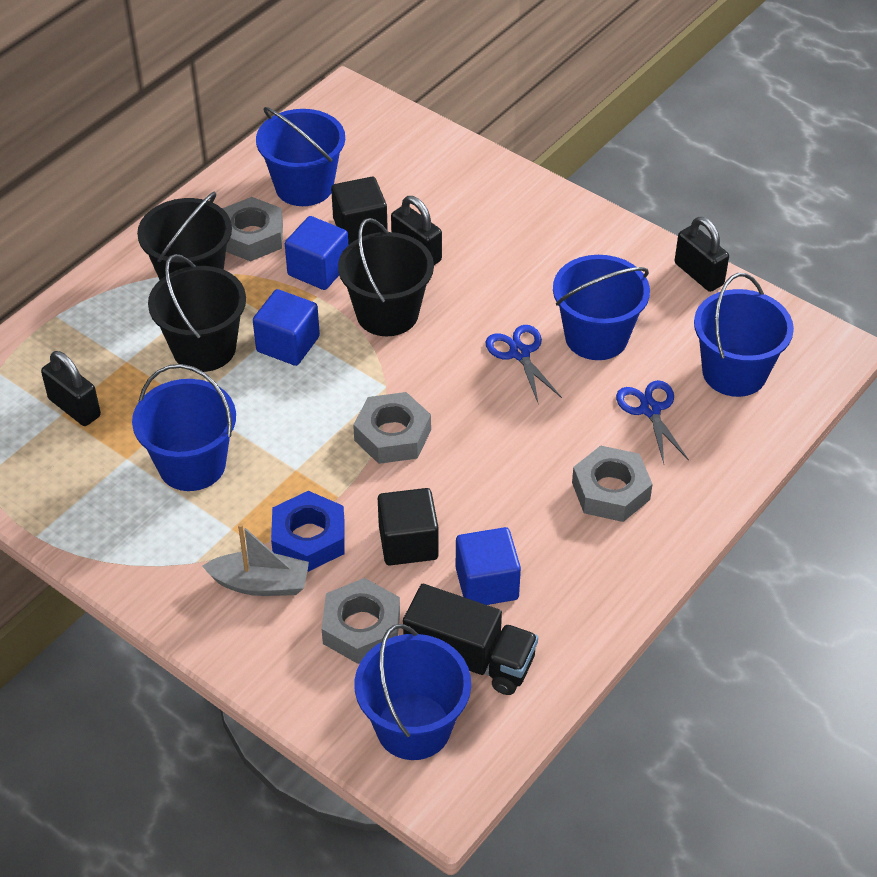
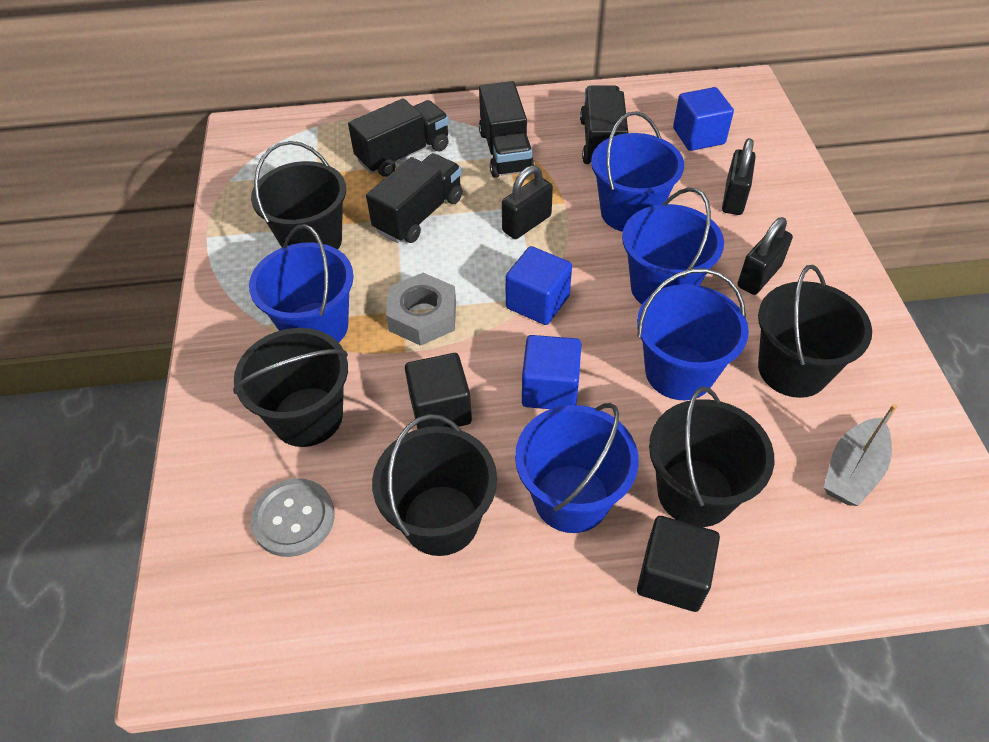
black bucket: 3 -> 5
black truck: 1 -> 4
blue nut: 1 -> 0
blue scissors: 2 -> 0
grey button: 0 -> 1
grey nut: 4 -> 1

